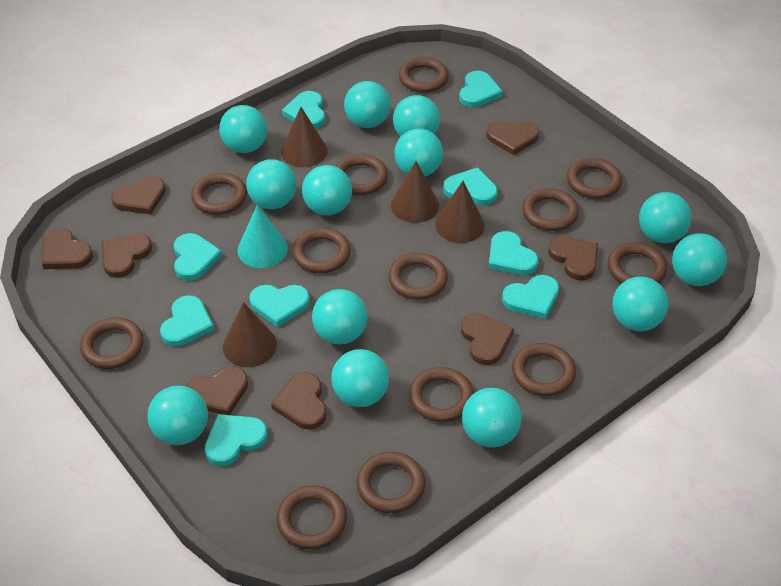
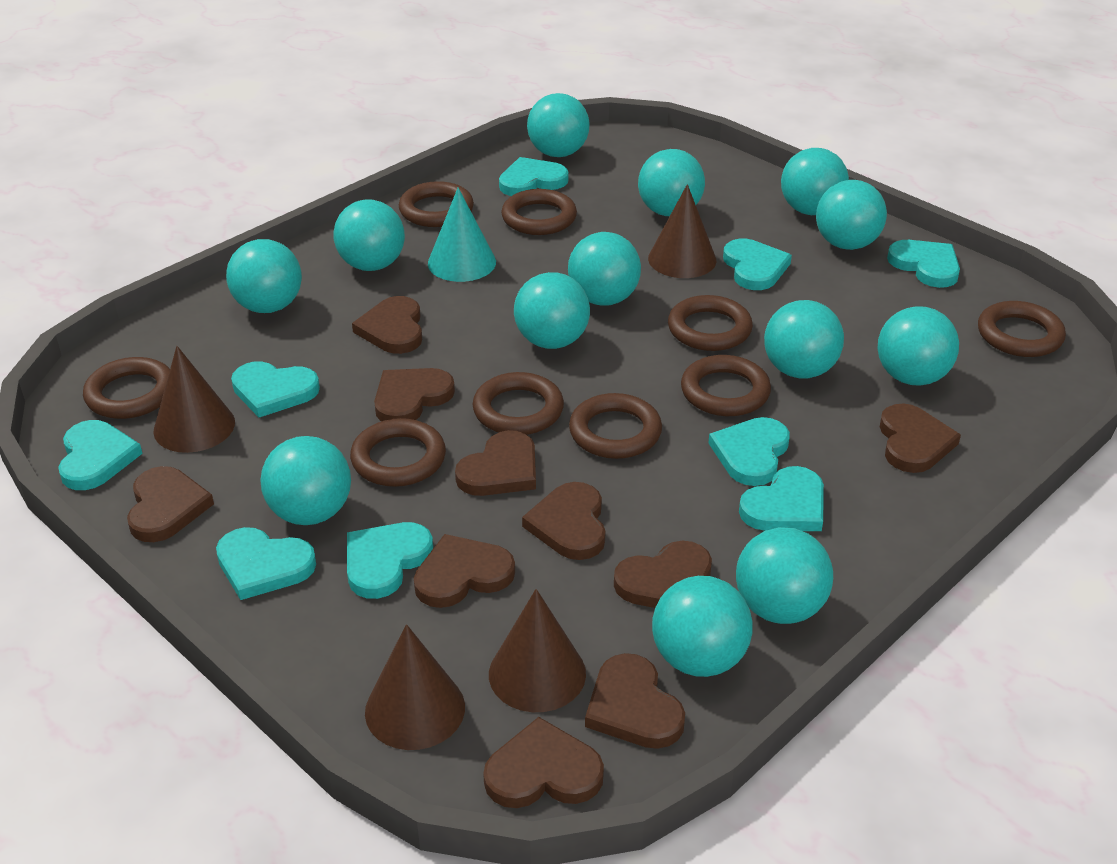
brown heart: 8 -> 10
brown ring: 13 -> 9

